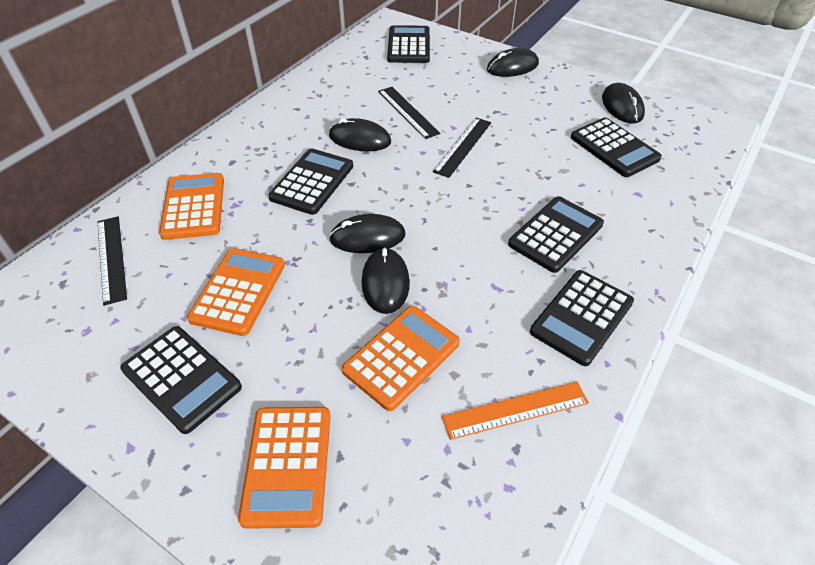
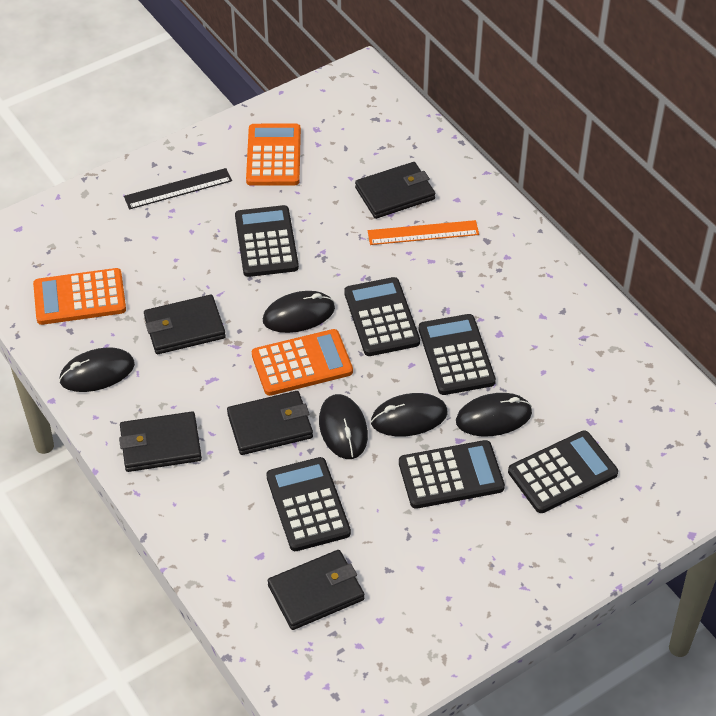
black ruler: 3 -> 1
black wallet: 0 -> 5
orange calculator: 4 -> 3

